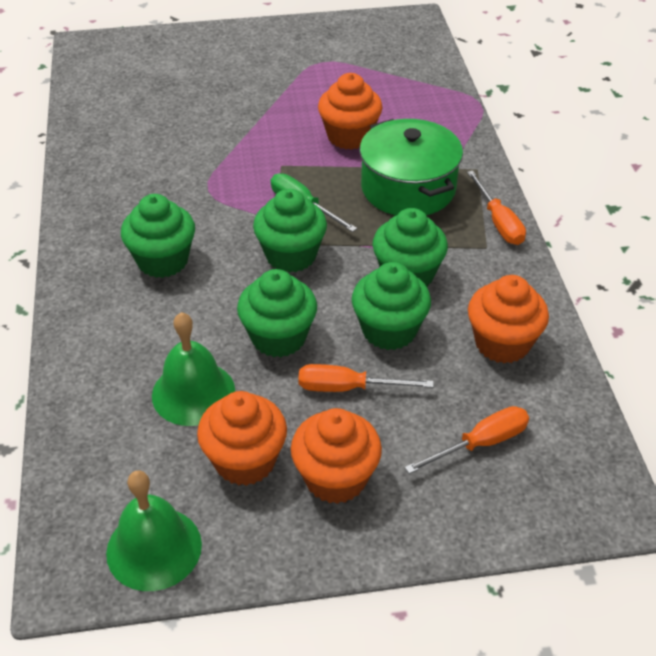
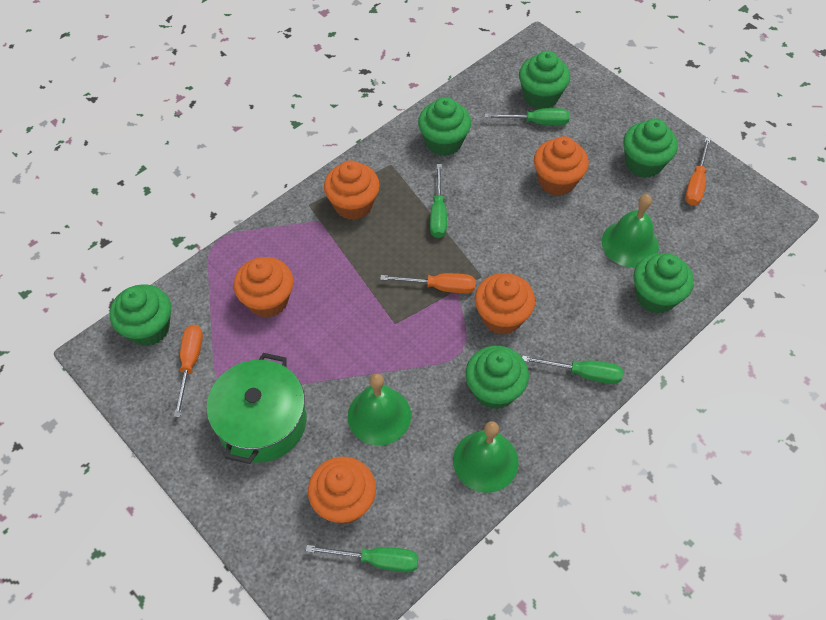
green bell: 2 -> 3
green cupcake: 5 -> 6
green screwdriver: 1 -> 4
orange cupcake: 4 -> 5

